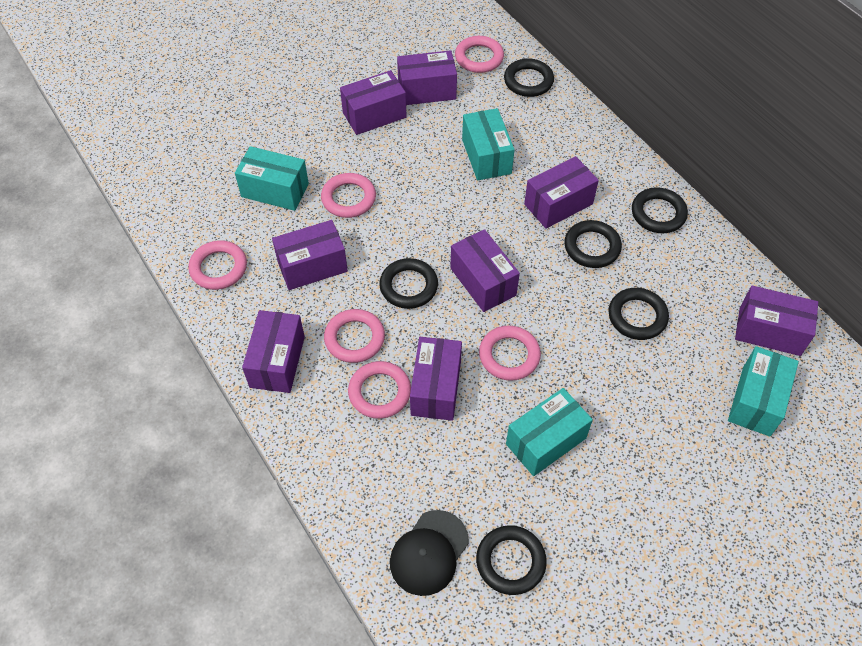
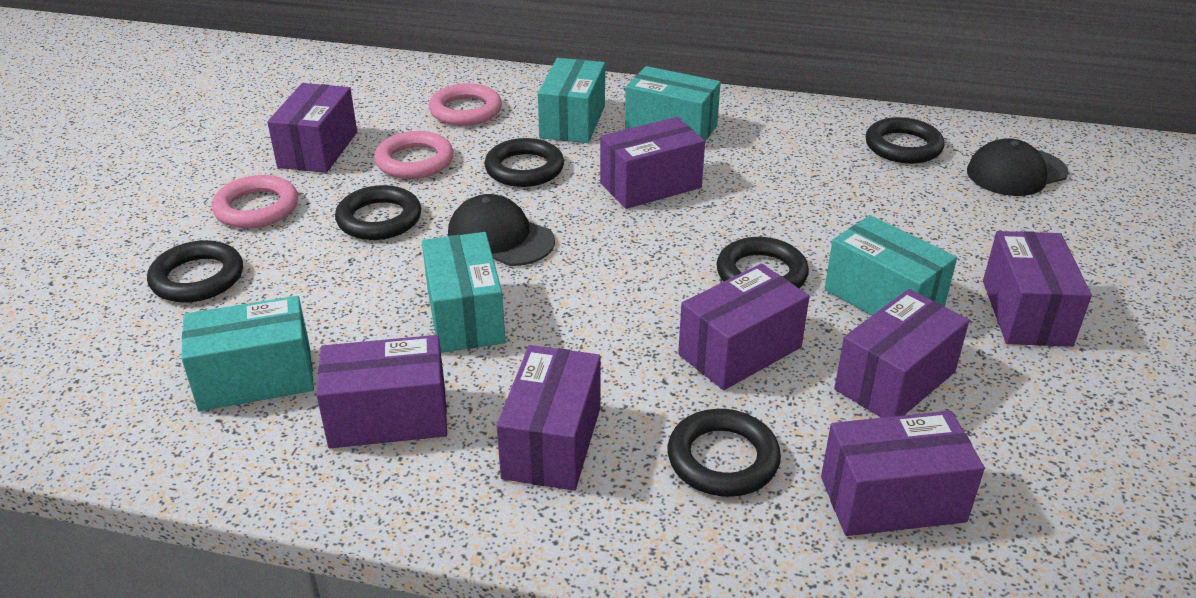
black cap: 1 -> 2
pink ring: 6 -> 3
turquoise box: 4 -> 5

